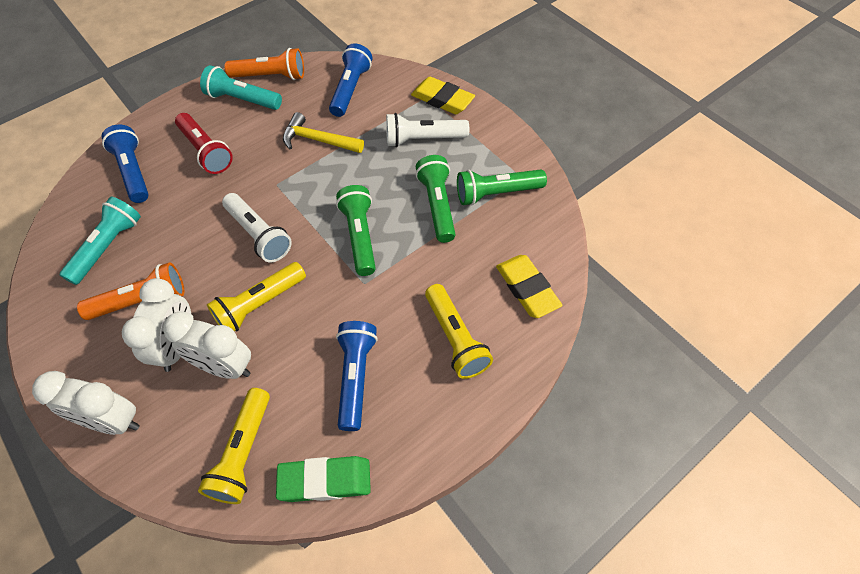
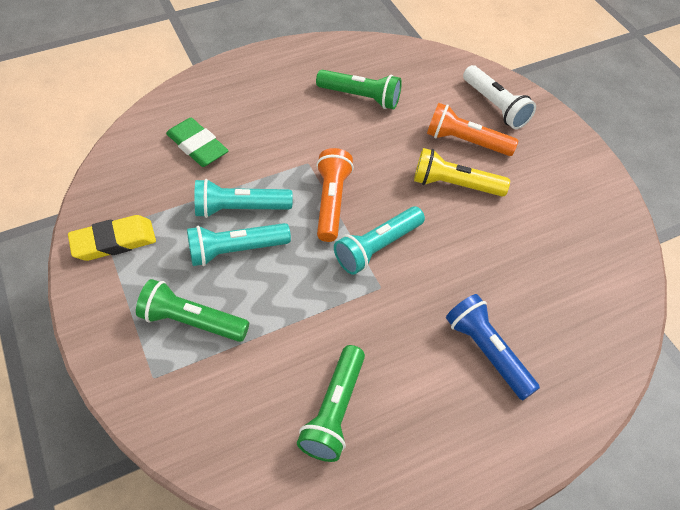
blue flashlight: 3 -> 1
red flashlight: 1 -> 0
turquoise flashlight: 2 -> 3
white clock: 3 -> 0
white flashlight: 2 -> 1
yellow eraser: 2 -> 1
yellow flashlight: 3 -> 1
yellow hammer: 1 -> 0

